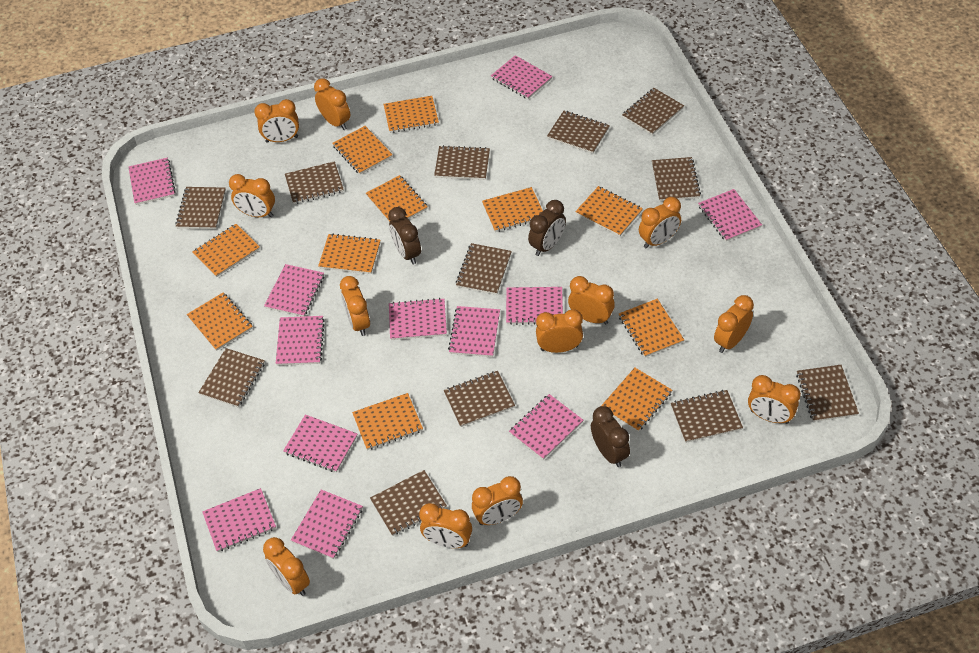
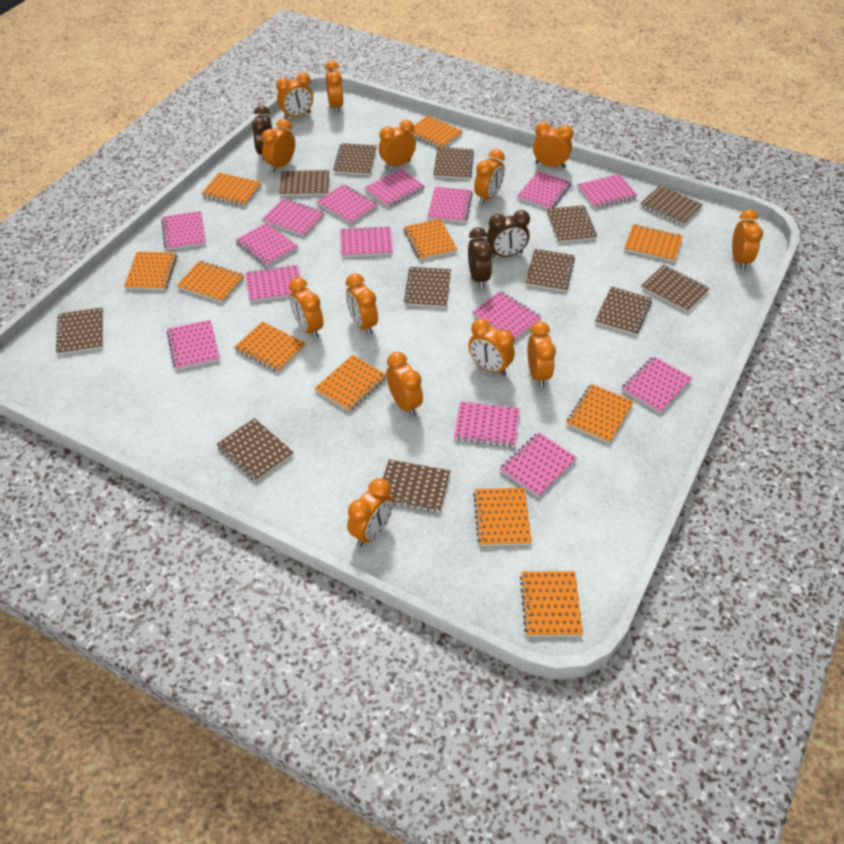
orange clock: 12 -> 13
pink notebook: 12 -> 15

